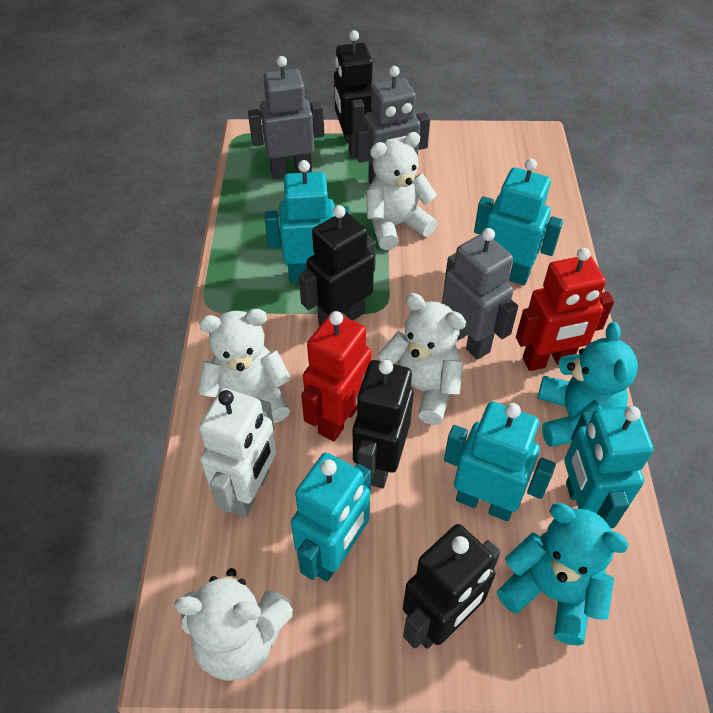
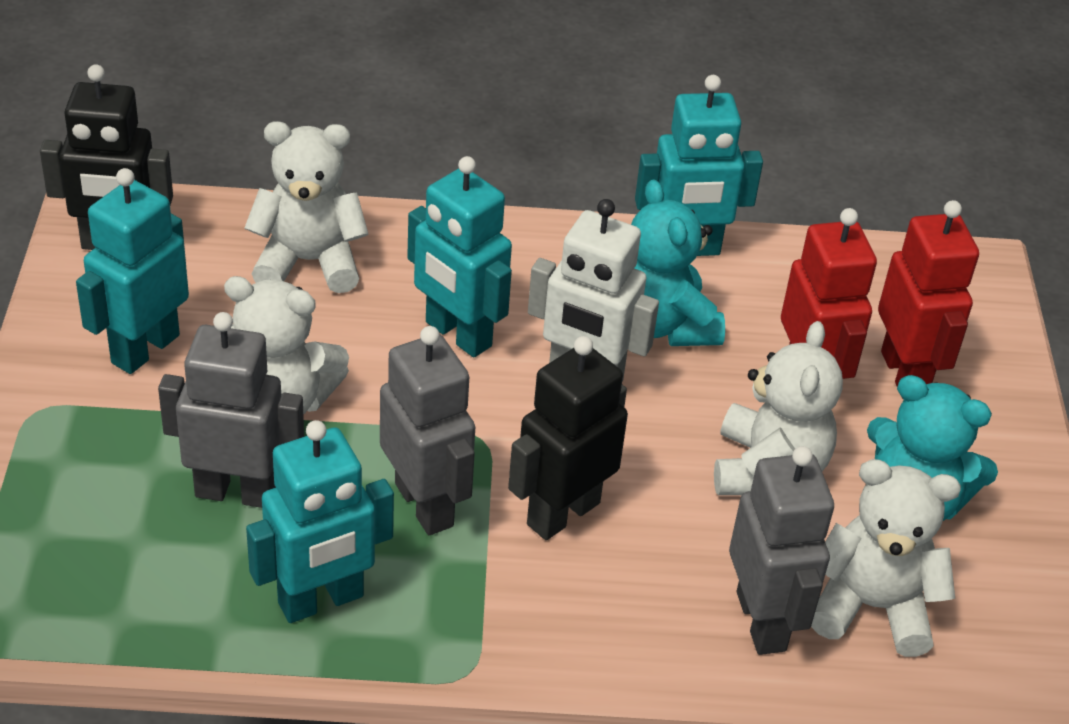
black robot: 4 -> 2
turquoise robot: 5 -> 4

